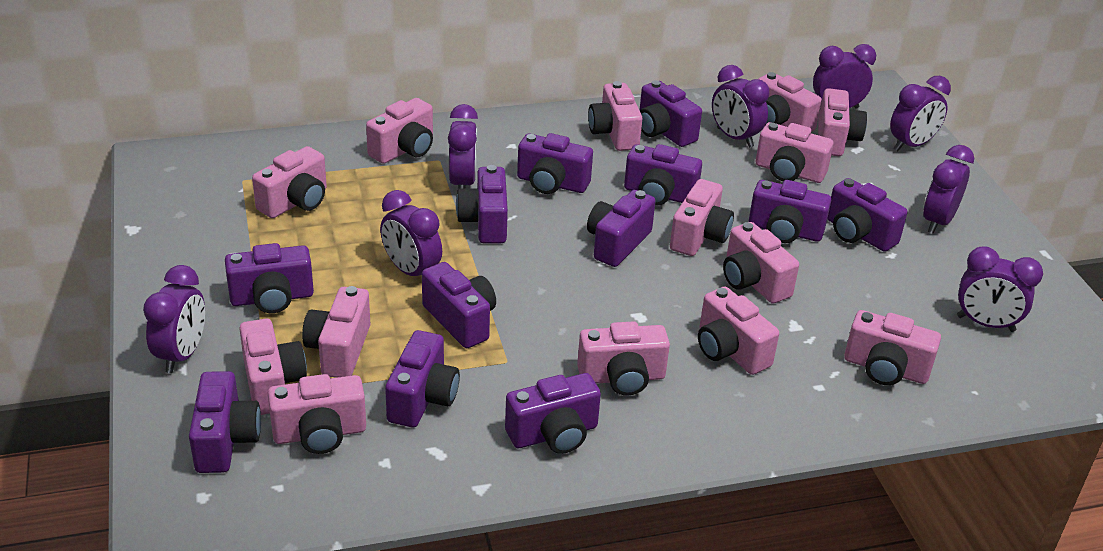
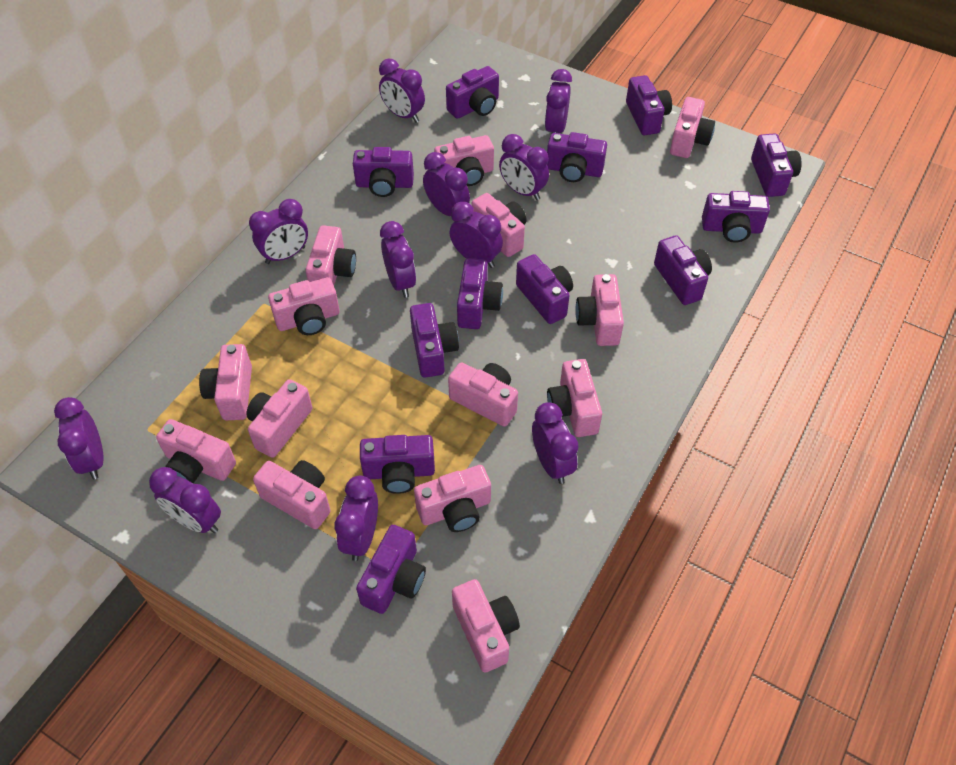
purple clock: 8 -> 11

